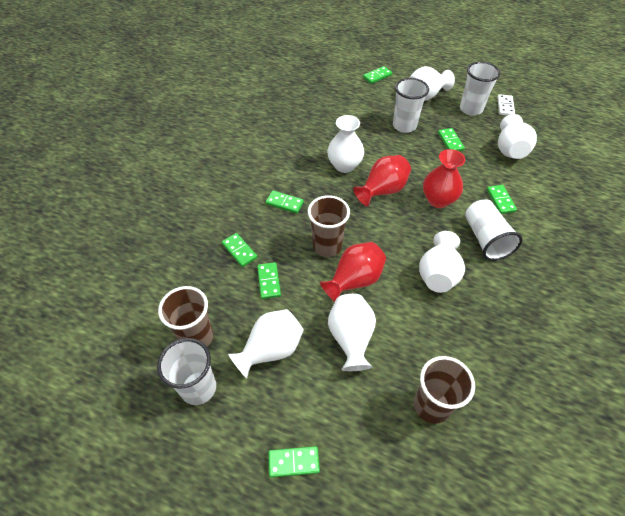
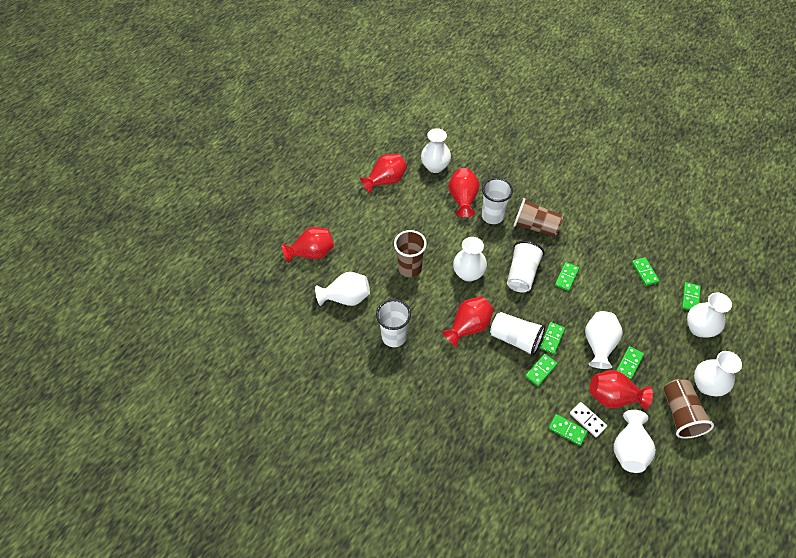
red vase: 3 -> 5
white vase: 6 -> 7

